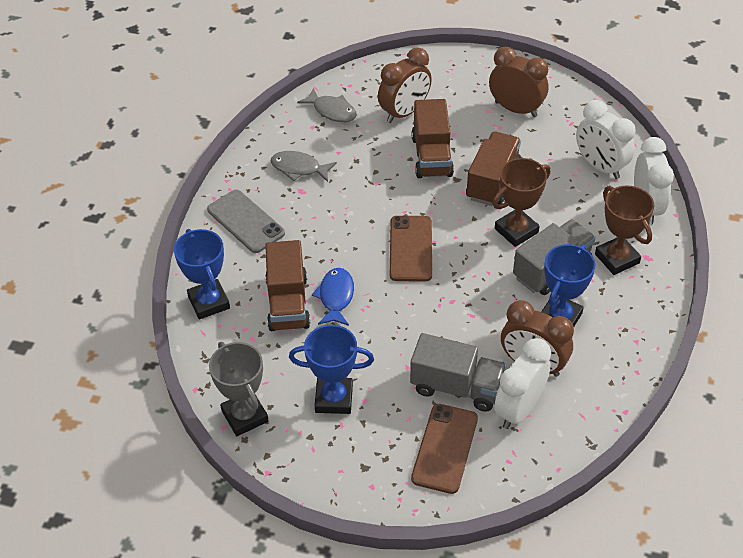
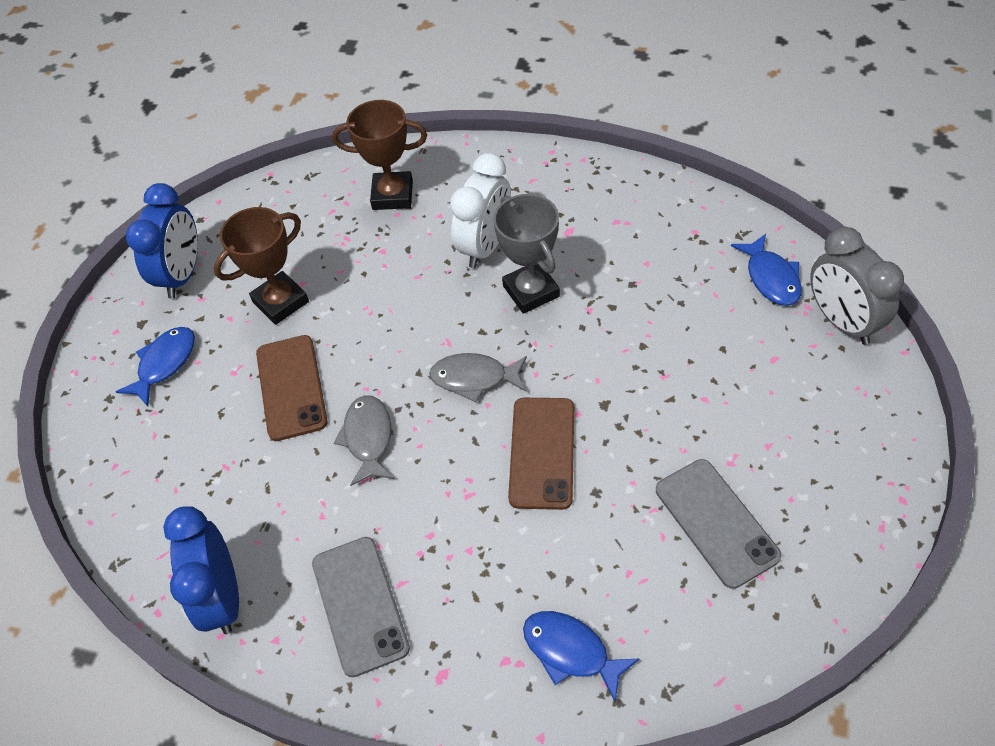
blue clock: 0 -> 2
blue fish: 1 -> 3
blue trophy: 3 -> 0
brown clock: 3 -> 0
brown truck: 3 -> 0
grey clock: 0 -> 1
grey phone: 1 -> 2
grey truck: 2 -> 0
white clock: 3 -> 1

